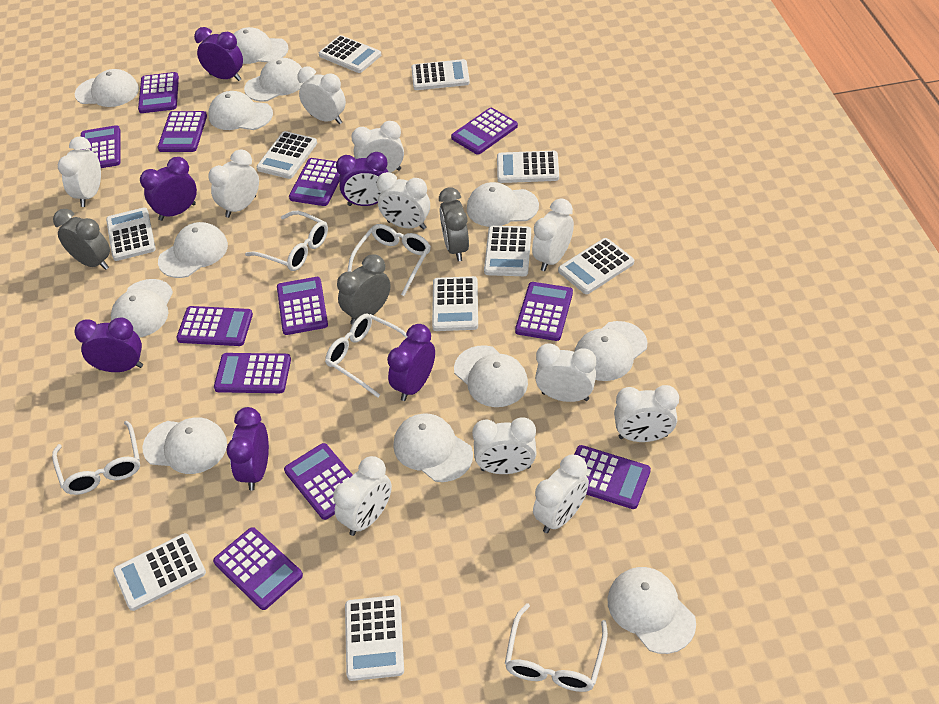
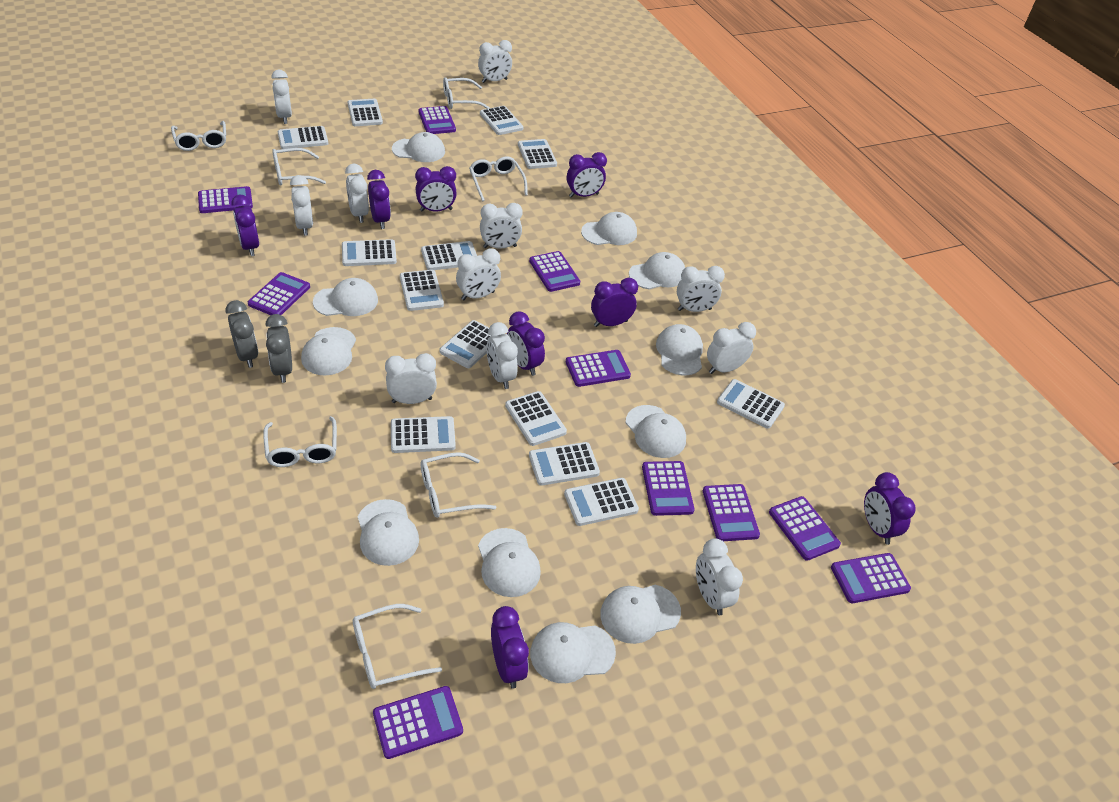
grey clock: 3 -> 2
purple calculator: 12 -> 10
purple clock: 6 -> 8
white calculator: 10 -> 13
white cap: 12 -> 11
white glasses: 5 -> 7

